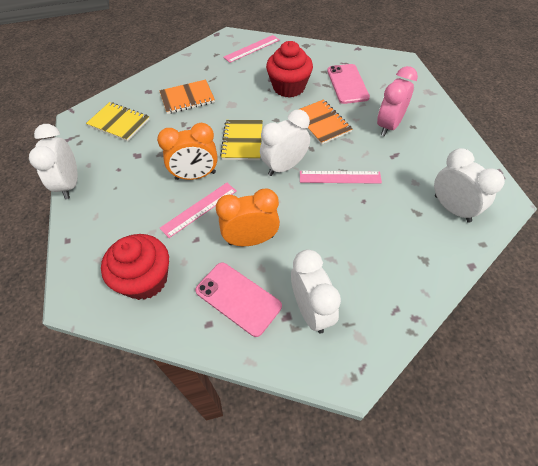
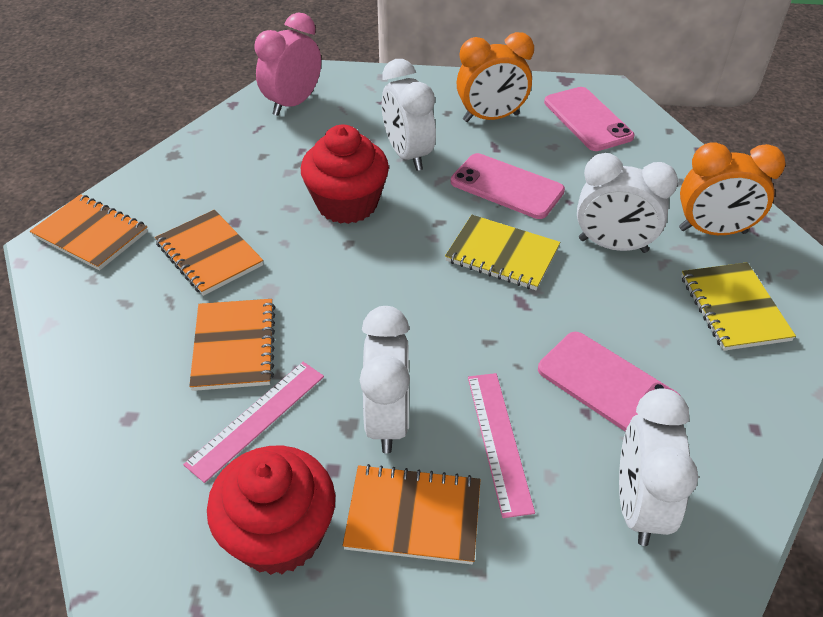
orange notebook: 2 -> 4
pink phone: 2 -> 3
pink ruler: 3 -> 2

